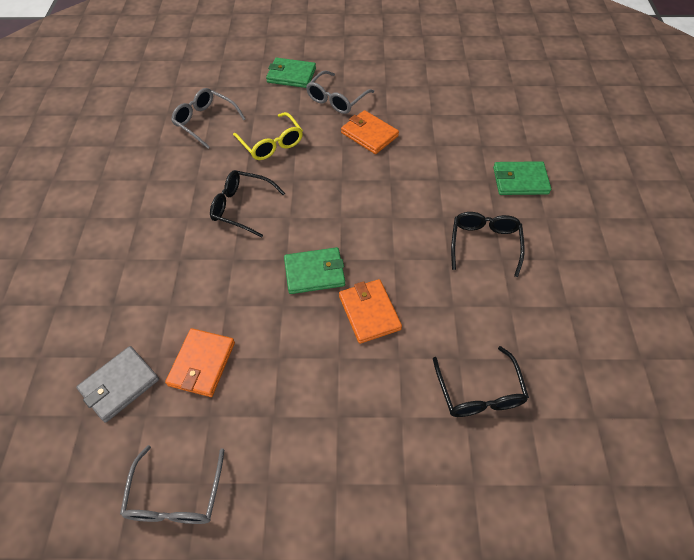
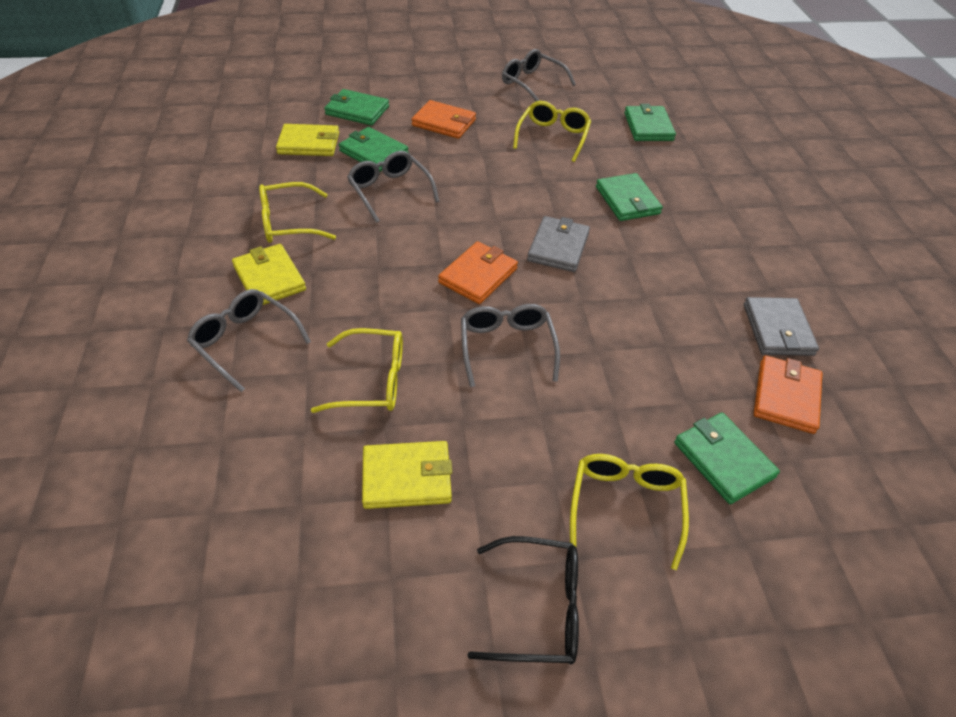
black glasses: 3 -> 1
green wallet: 3 -> 5
grey glasses: 3 -> 4
grey wallet: 1 -> 2
yellow glasses: 1 -> 4
yellow wallet: 0 -> 3

